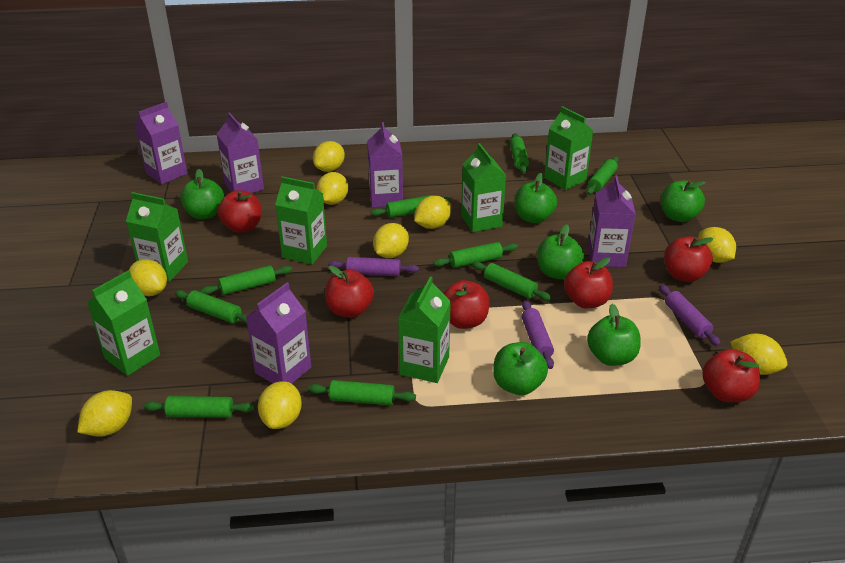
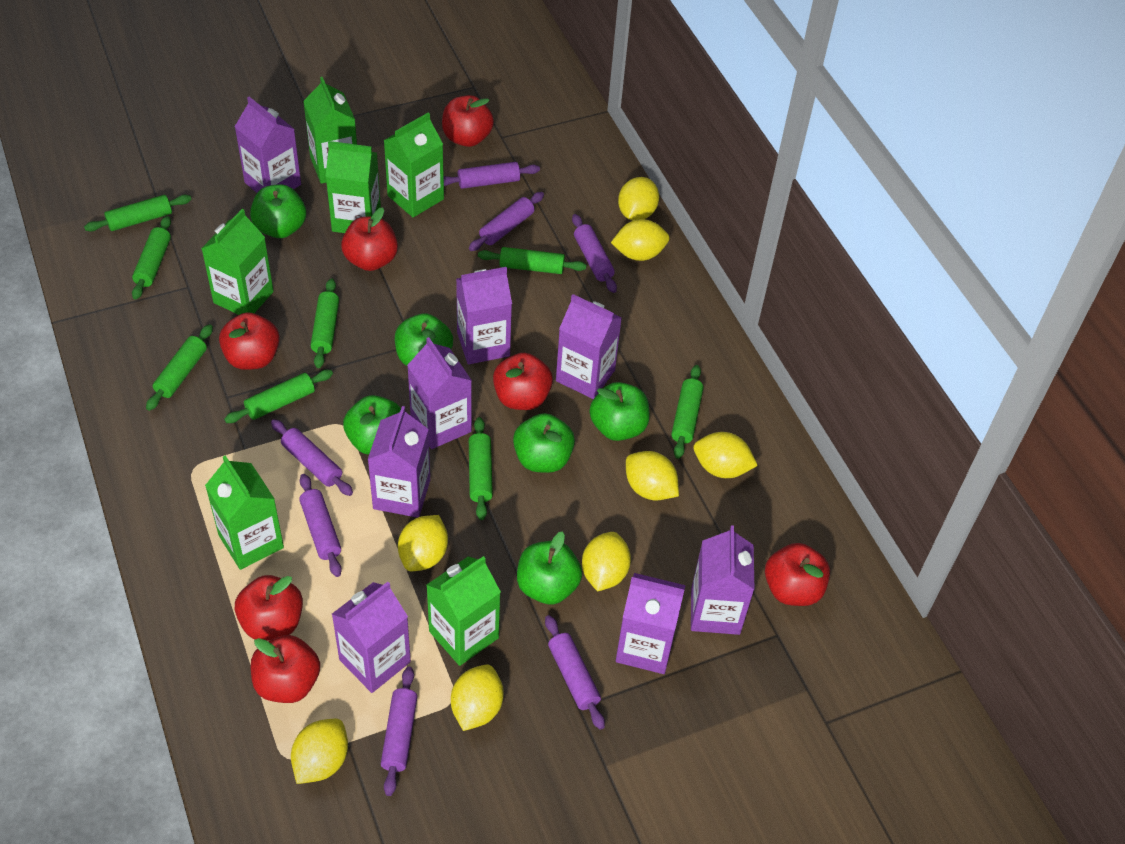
green rolling pin: 9 -> 8
purple carton: 5 -> 8
purple rolling pin: 3 -> 7
red apple: 6 -> 7
yellow lemon: 9 -> 8

